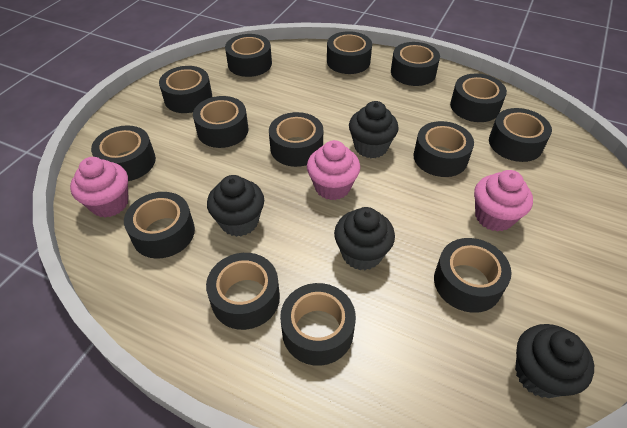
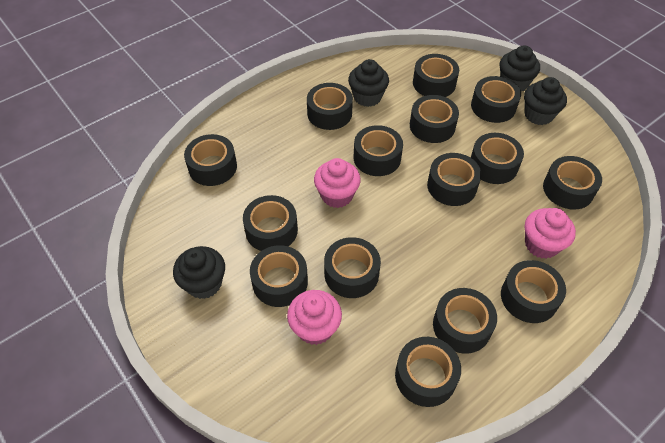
black tape: 14 -> 15

